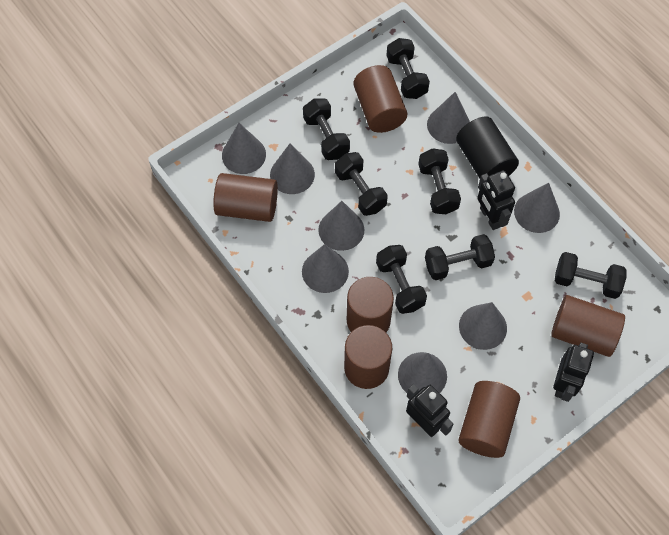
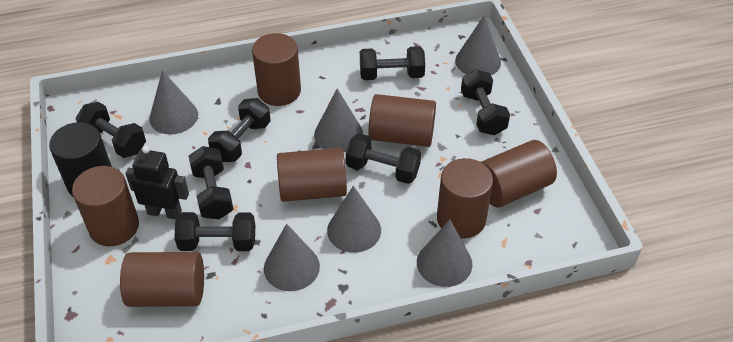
black robot: 3 -> 1
brown cylinder: 6 -> 7
grey cone: 8 -> 6

